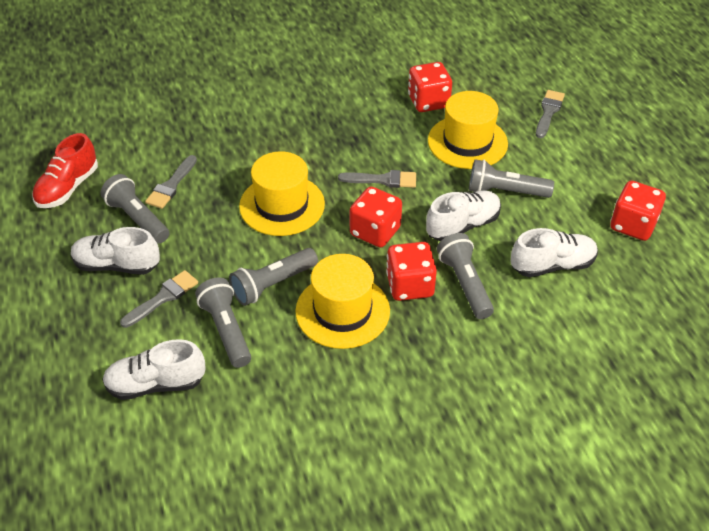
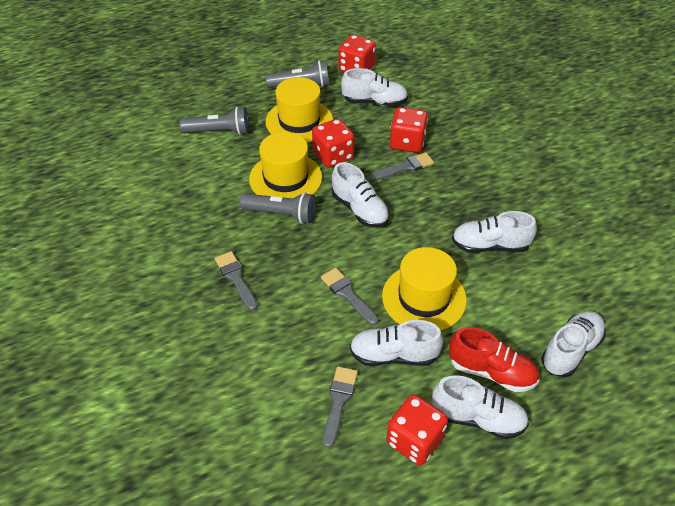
grey flashlight: 5 -> 3
white shoe: 4 -> 6

